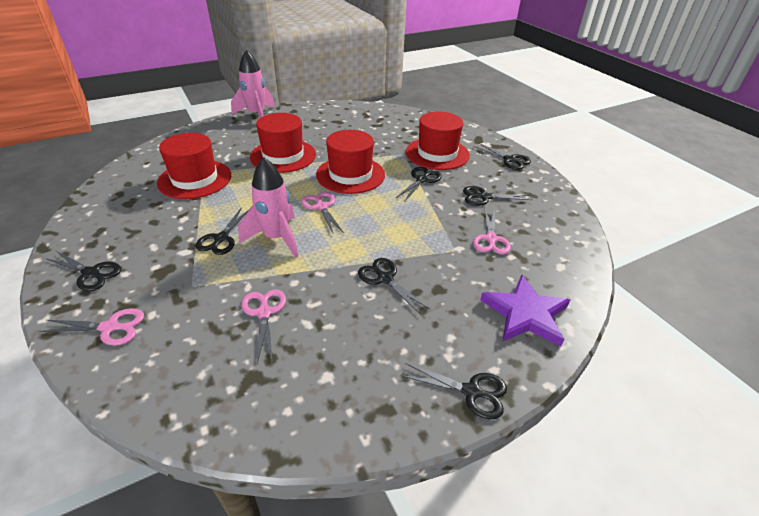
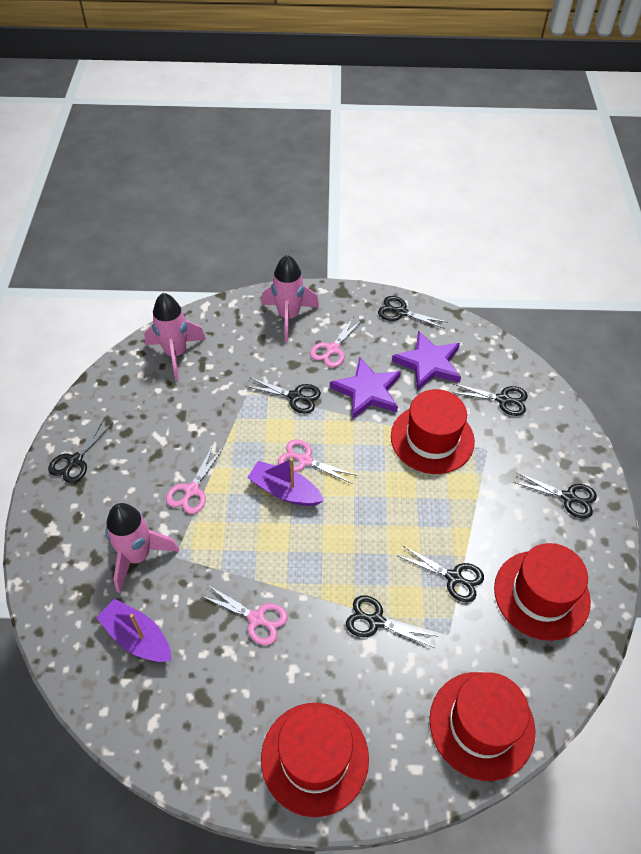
pink rocket: 2 -> 3
purple boat: 0 -> 2
purple star: 1 -> 2

